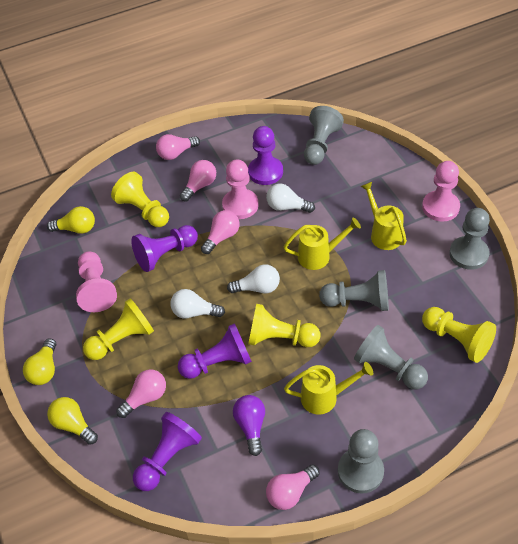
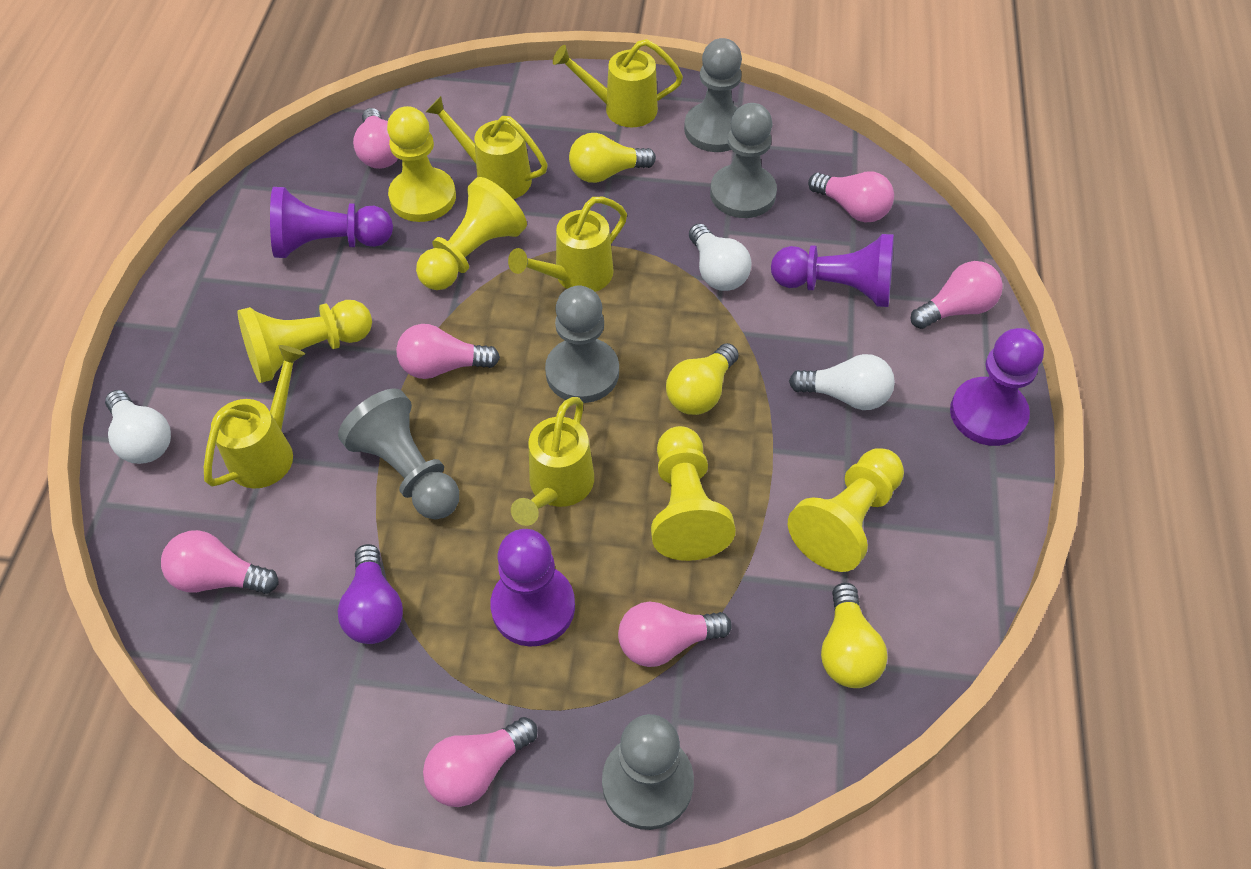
pink light bulb: 5 -> 7
pink pawn: 3 -> 0
yellow pawn: 4 -> 5
yellow watering can: 3 -> 5

